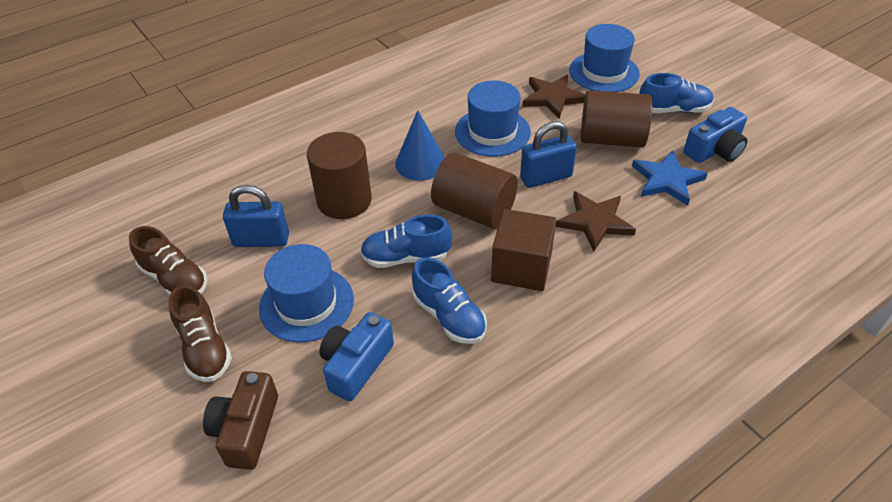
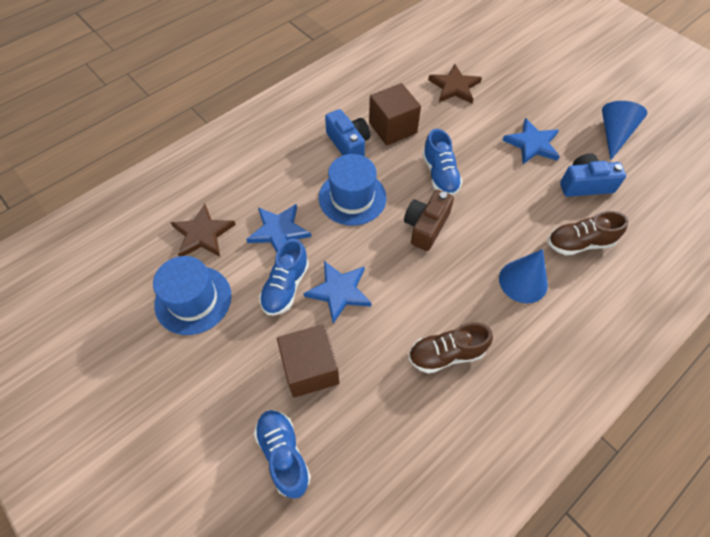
blue cone: 1 -> 2
blue hat: 3 -> 2
blue padlock: 2 -> 0
blue star: 1 -> 3
brown cube: 1 -> 2
brown cylinder: 3 -> 0

